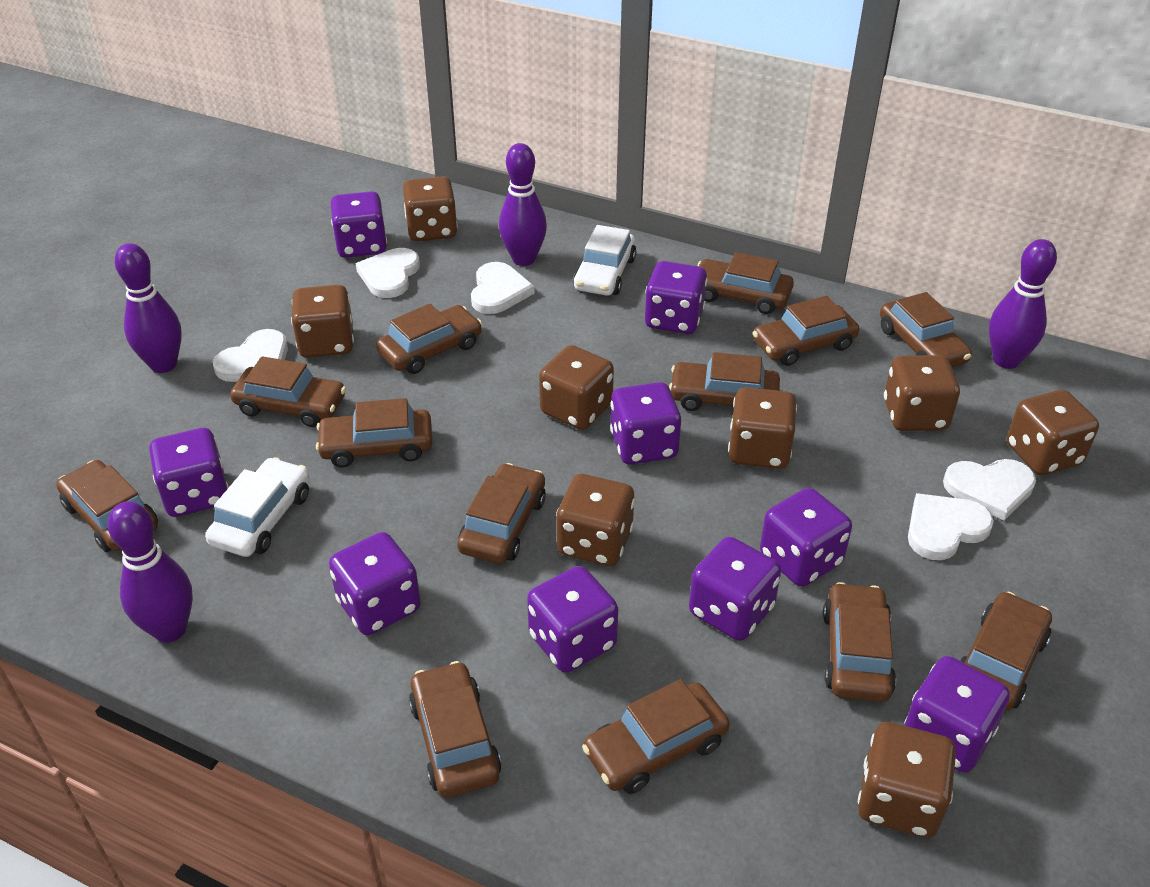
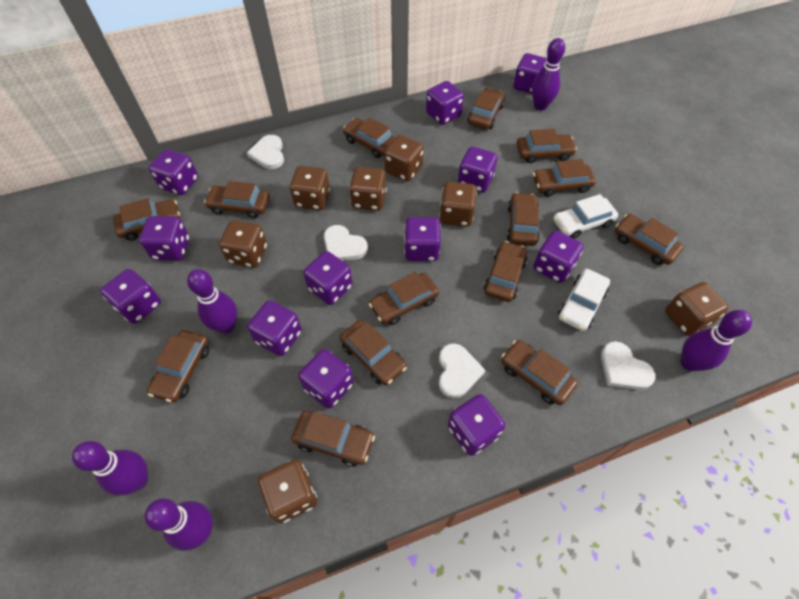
brown car: 13 -> 14
brown dice: 8 -> 7
purple bowling pin: 4 -> 5
purple dice: 9 -> 12
white heart: 5 -> 4

